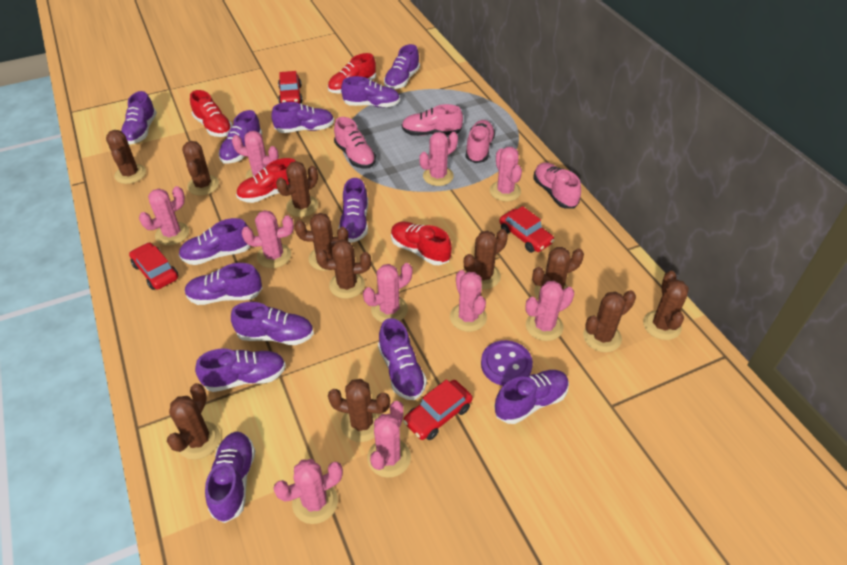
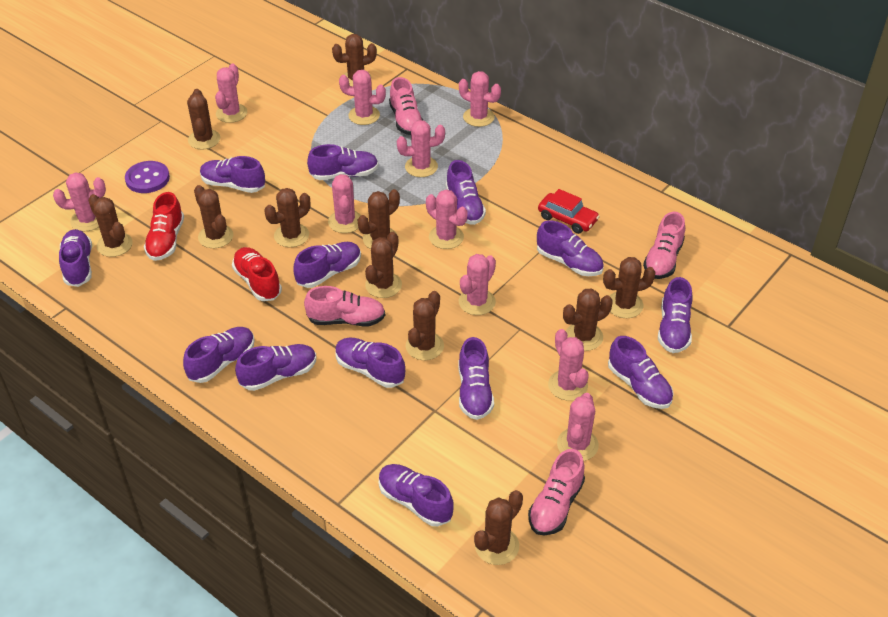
red car: 4 -> 1
red shoe: 4 -> 2

